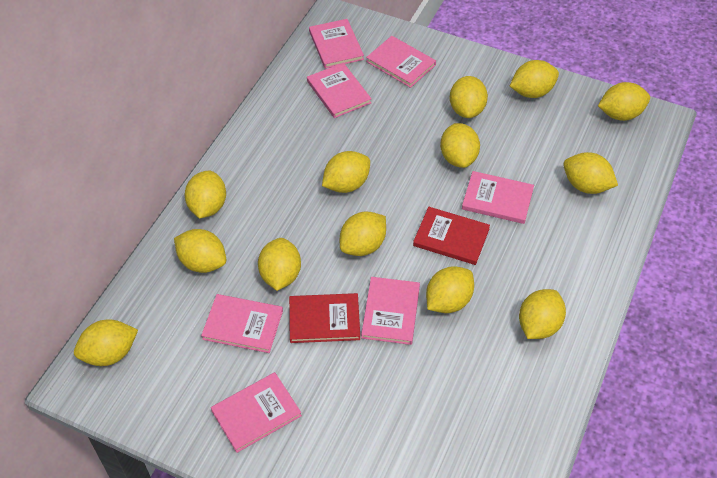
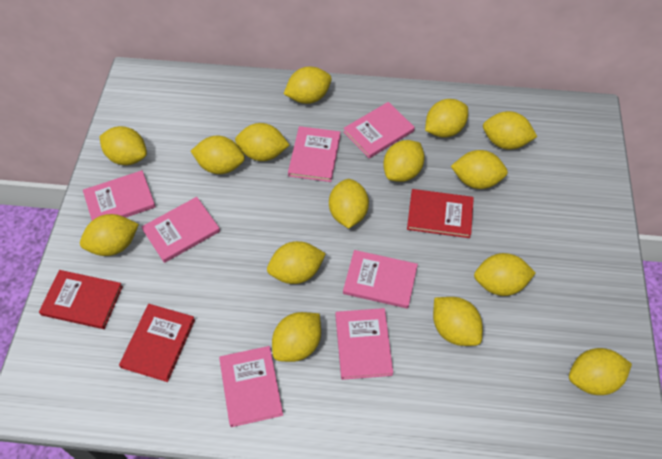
red book: 2 -> 3
yellow lemon: 13 -> 15

